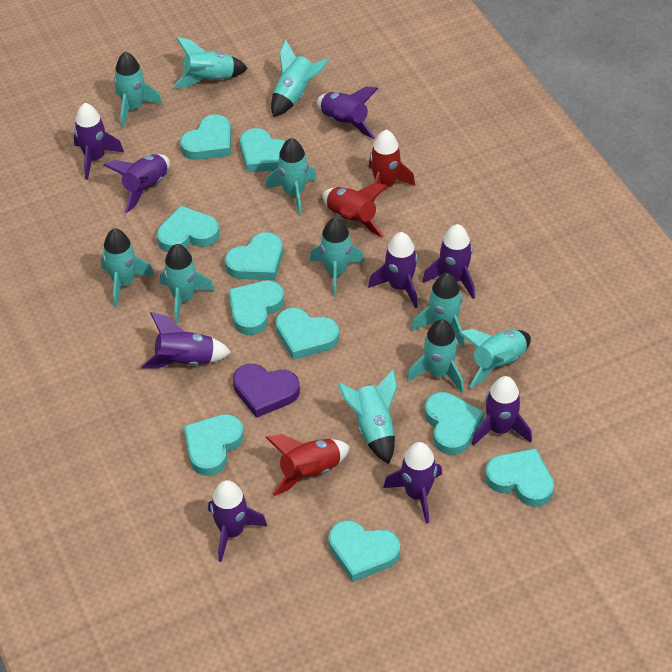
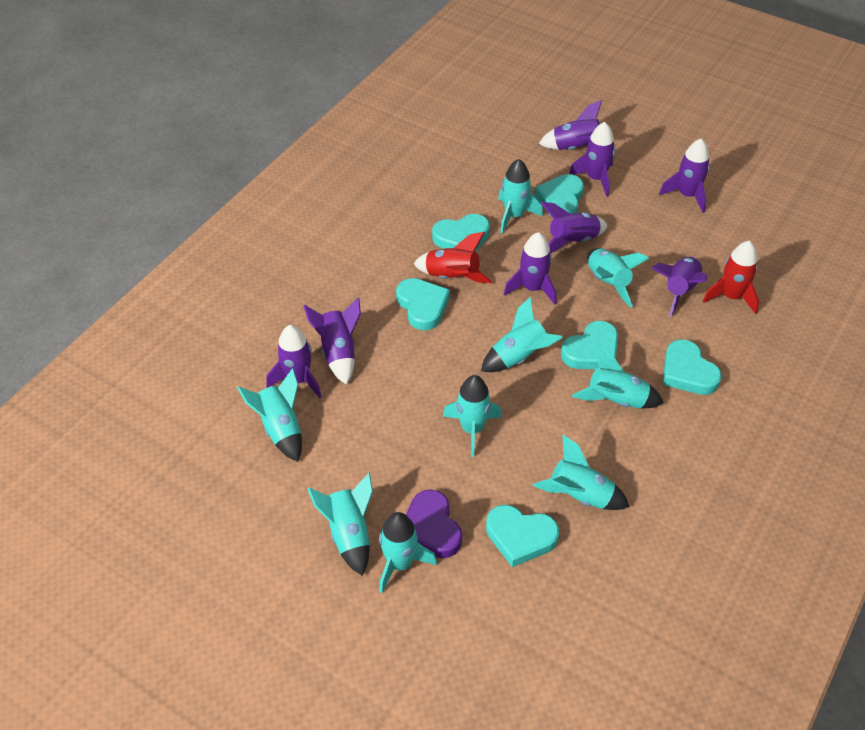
purple rocket: 9 -> 8
red rocket: 3 -> 2
turquoise heart: 10 -> 6
turquoise rocket: 11 -> 9

